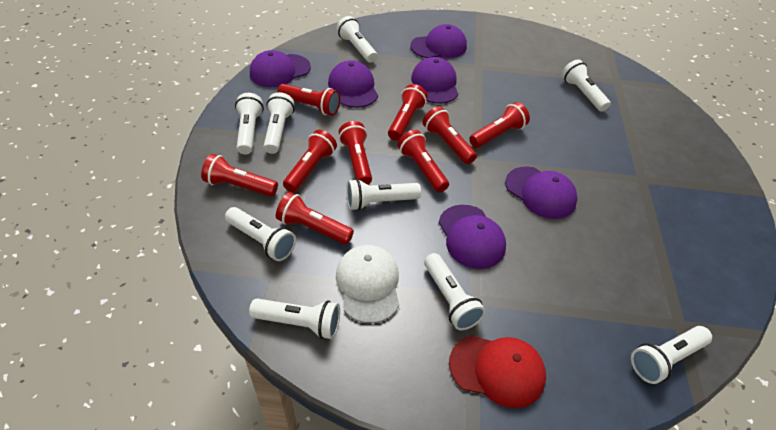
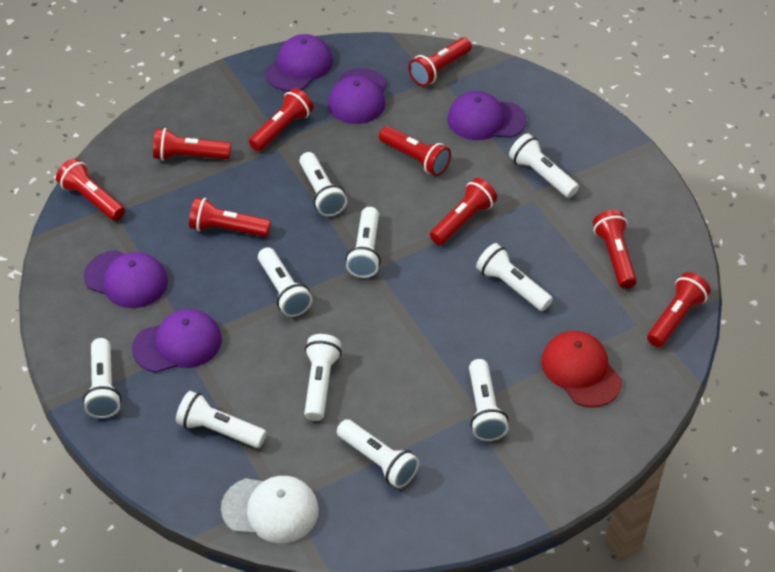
purple cap: 6 -> 5
white flashlight: 9 -> 10

